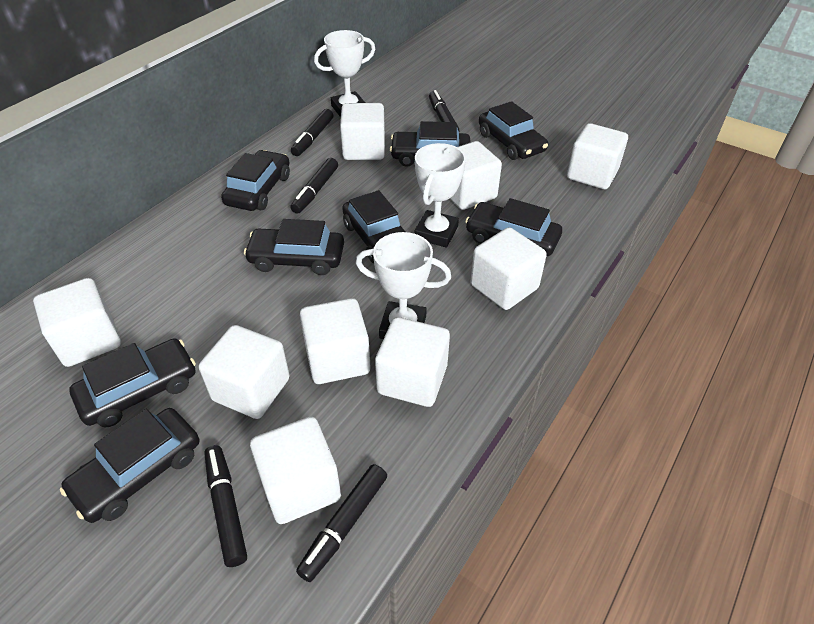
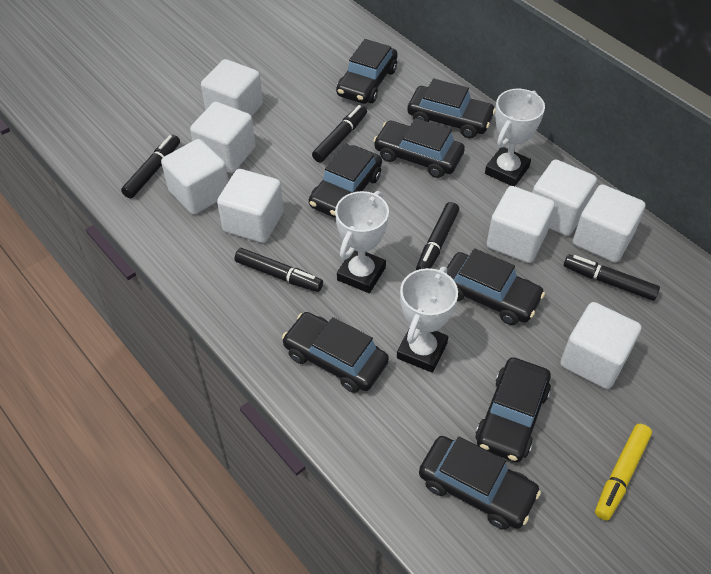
white cube: 9 -> 8
yellow marker: 0 -> 1

